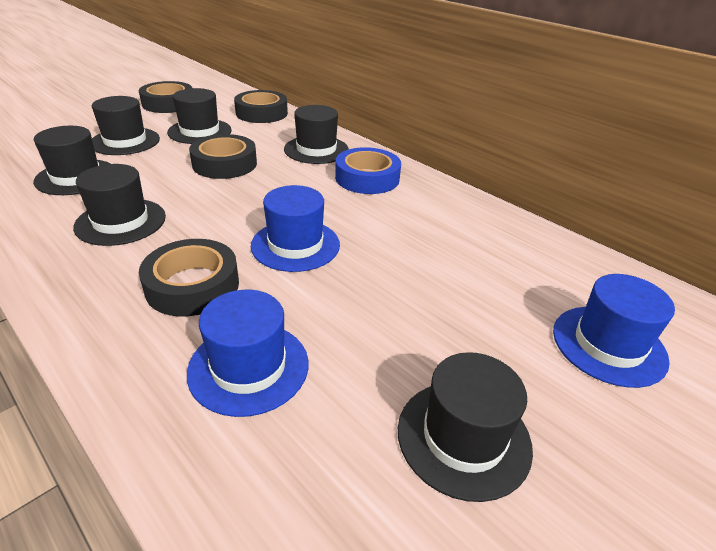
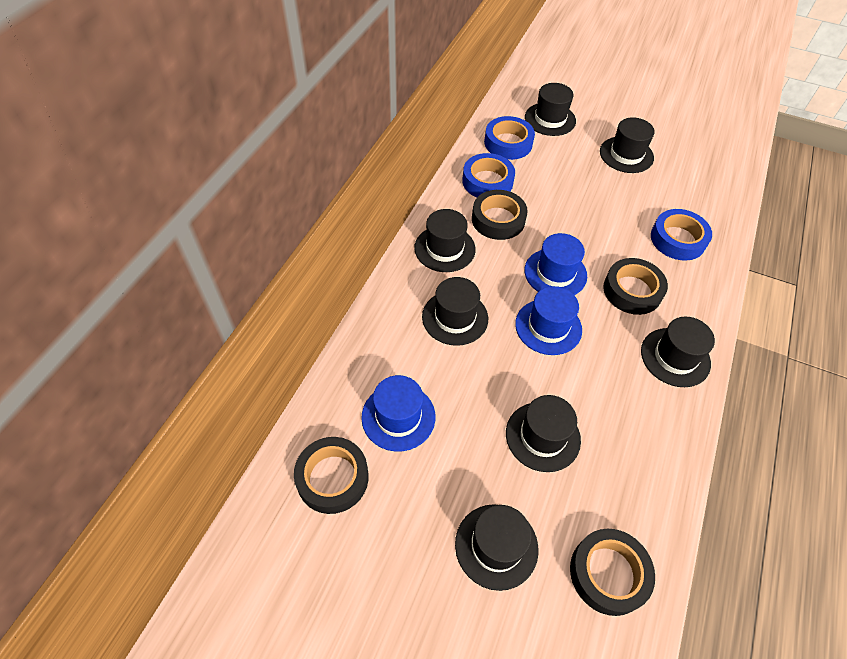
black hat: 6 -> 7
blue tape: 1 -> 3

